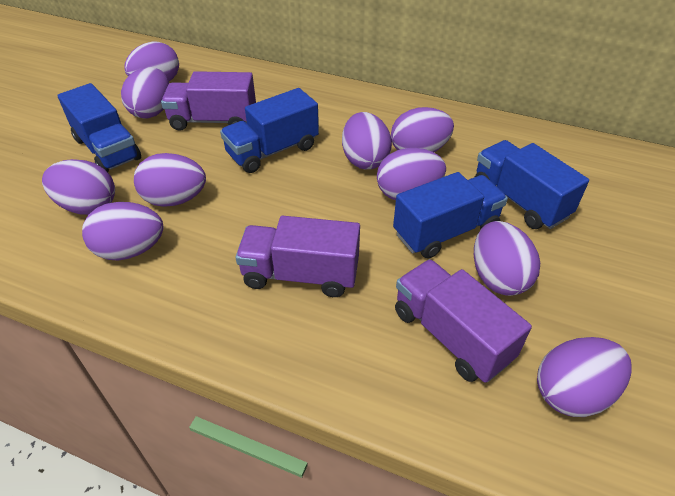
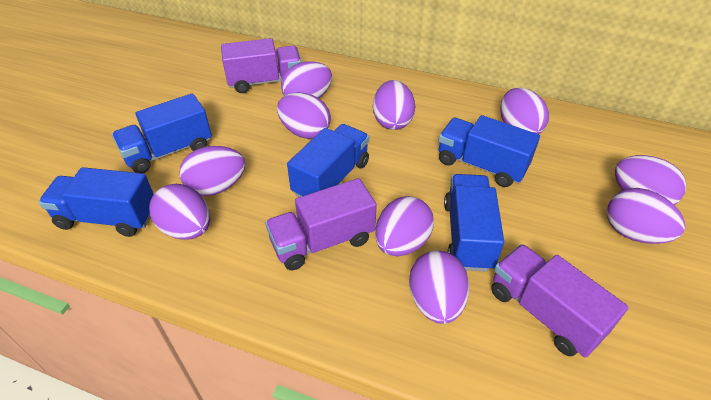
blue truck: 4 -> 5

